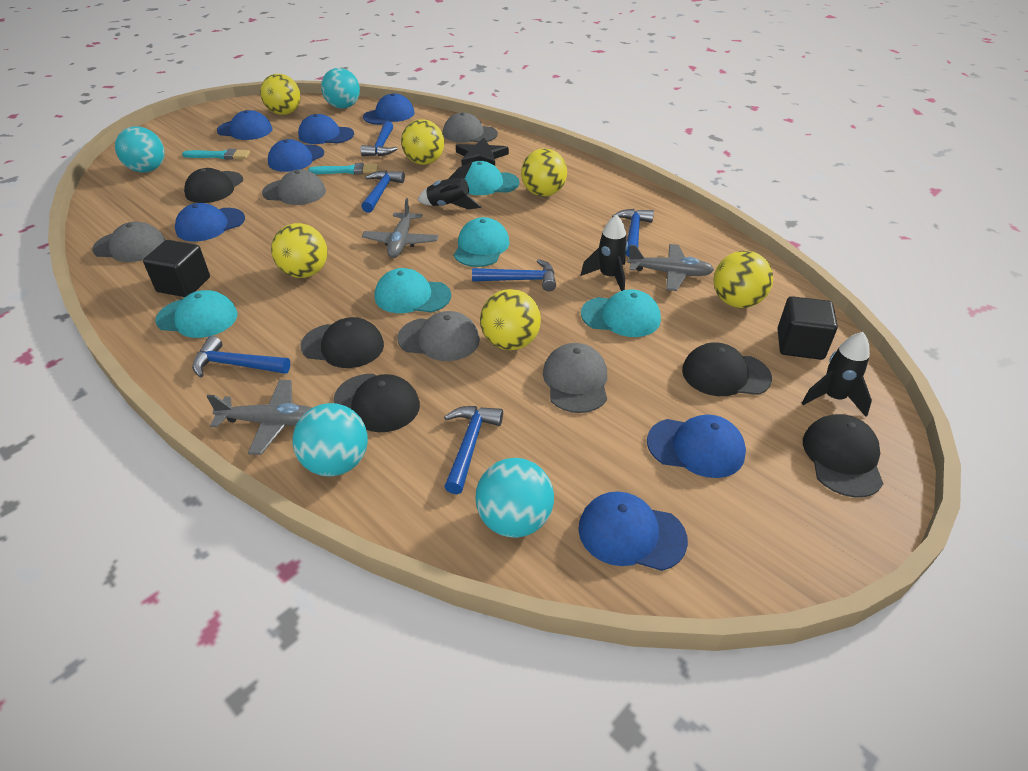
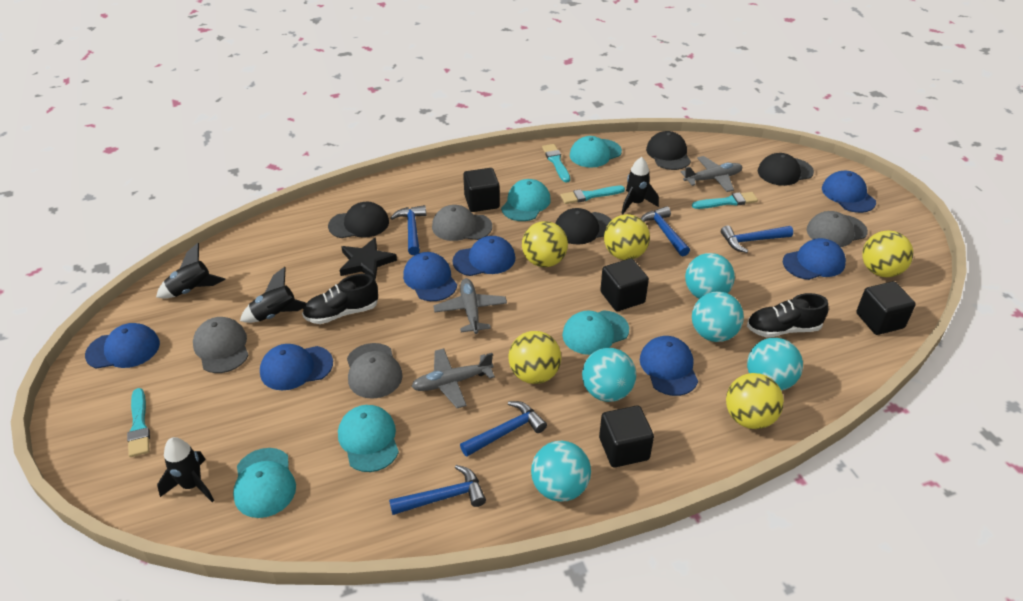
black cap: 5 -> 4
black cube: 2 -> 4
black rocket: 3 -> 4
black shoe: 0 -> 2
blue hammer: 6 -> 5
grey cap: 5 -> 4
turquoise ball: 4 -> 5
turquoise brush: 2 -> 4
yellow ball: 6 -> 5

